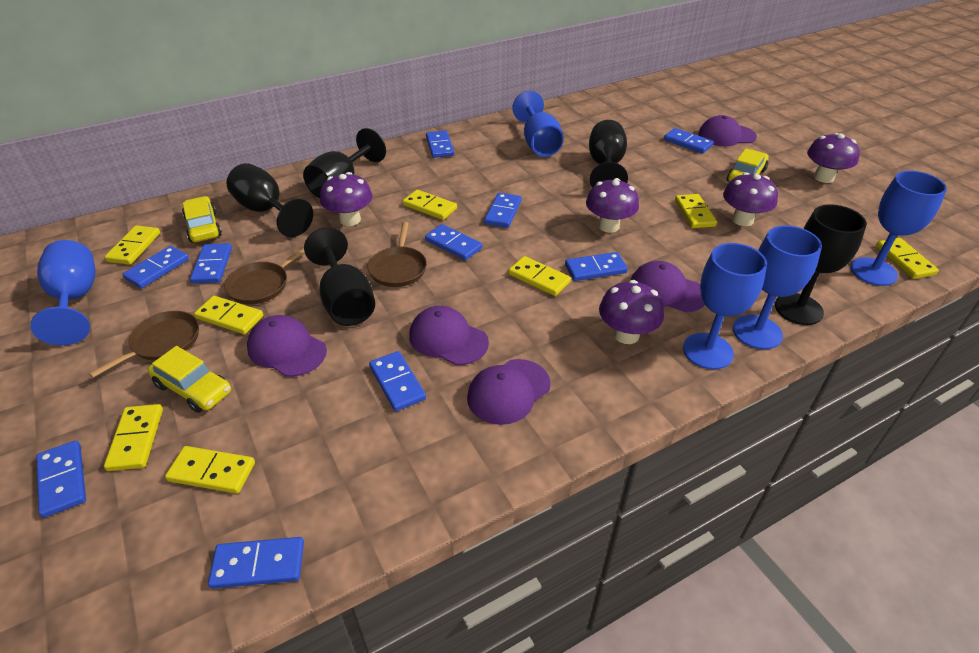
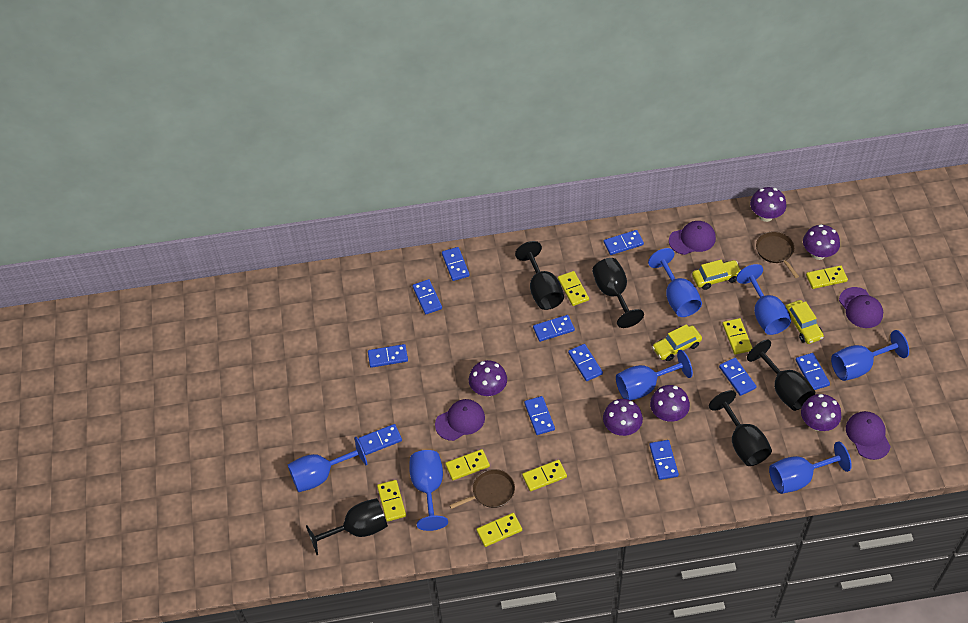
blue domino: 10 -> 11
blue goblet: 5 -> 7
brown pan: 3 -> 2
purple cap: 5 -> 4
purple mushroom: 5 -> 6
yellow domino: 8 -> 7

